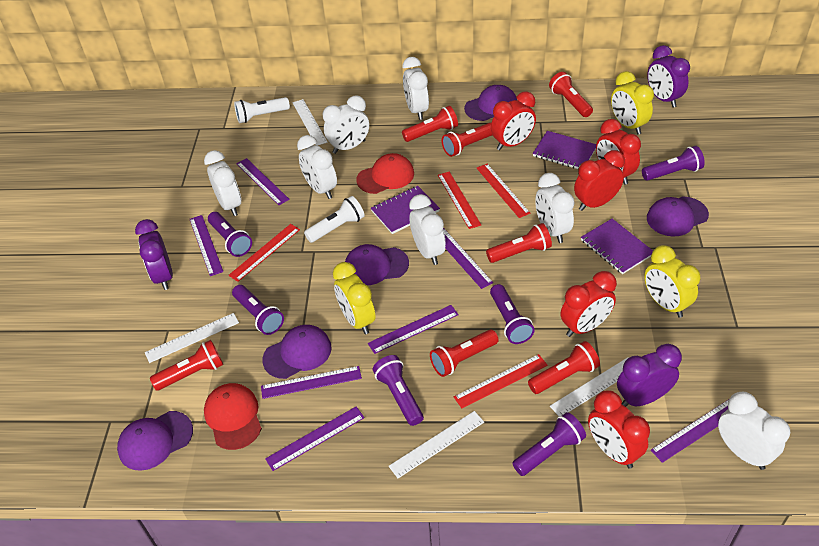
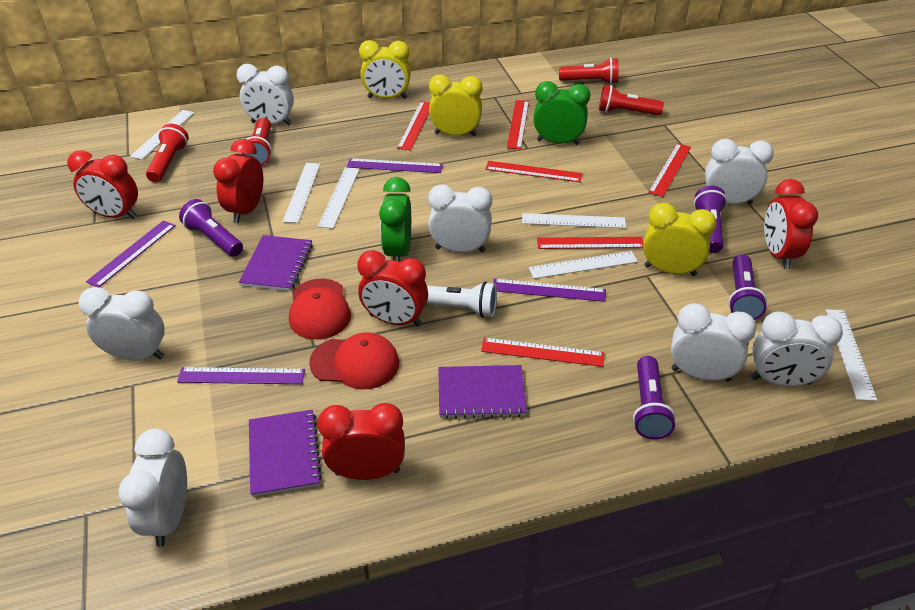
green clock: 0 -> 2
purple cap: 5 -> 0
purple clock: 3 -> 0
purple flashlight: 6 -> 4
purple ruler: 7 -> 4
red flashlight: 7 -> 4
red ruler: 4 -> 6
white flashlight: 2 -> 1
white ruler: 4 -> 6

